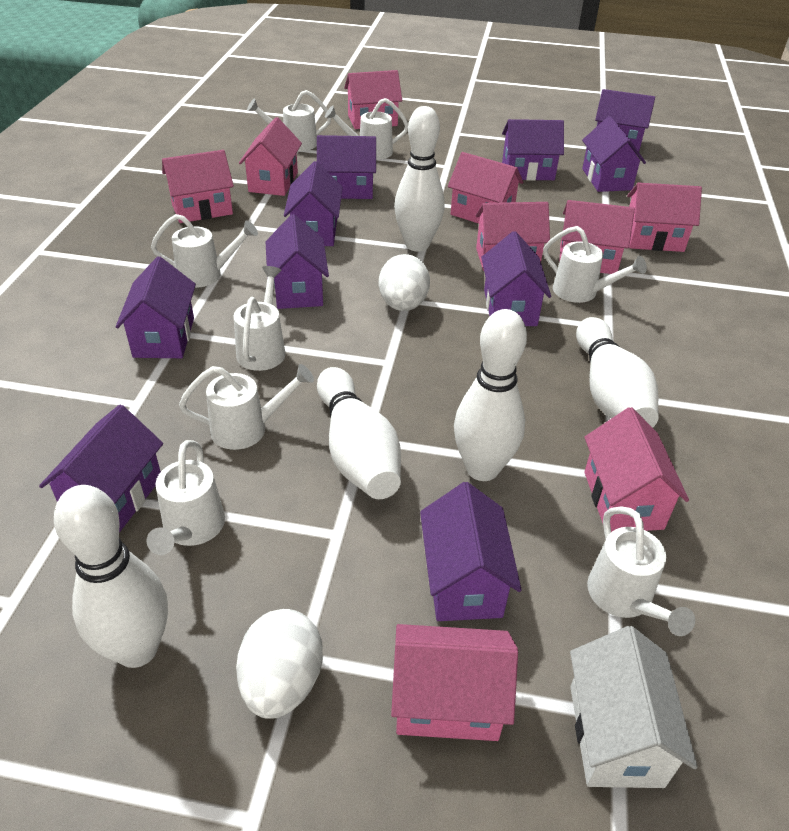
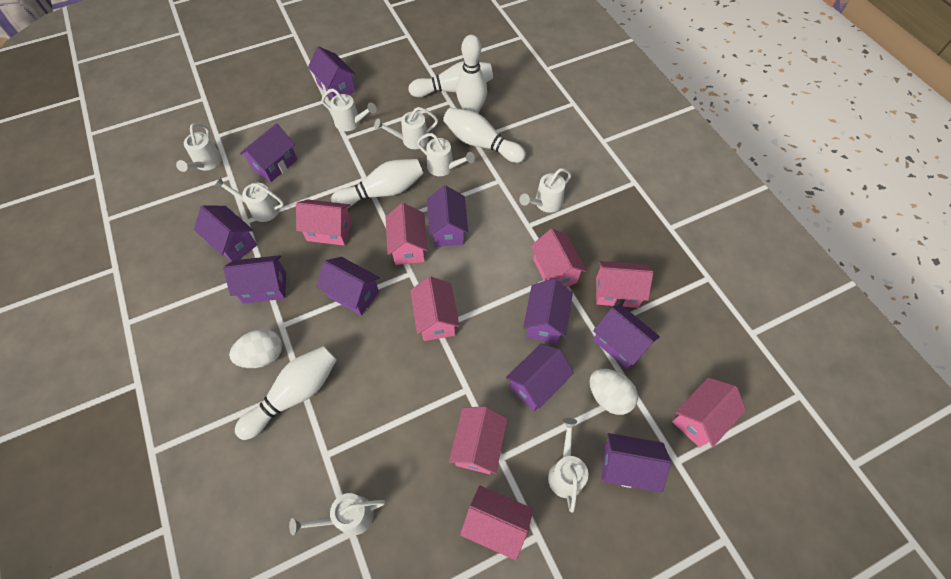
pink house: 9 -> 8
white house: 1 -> 0

